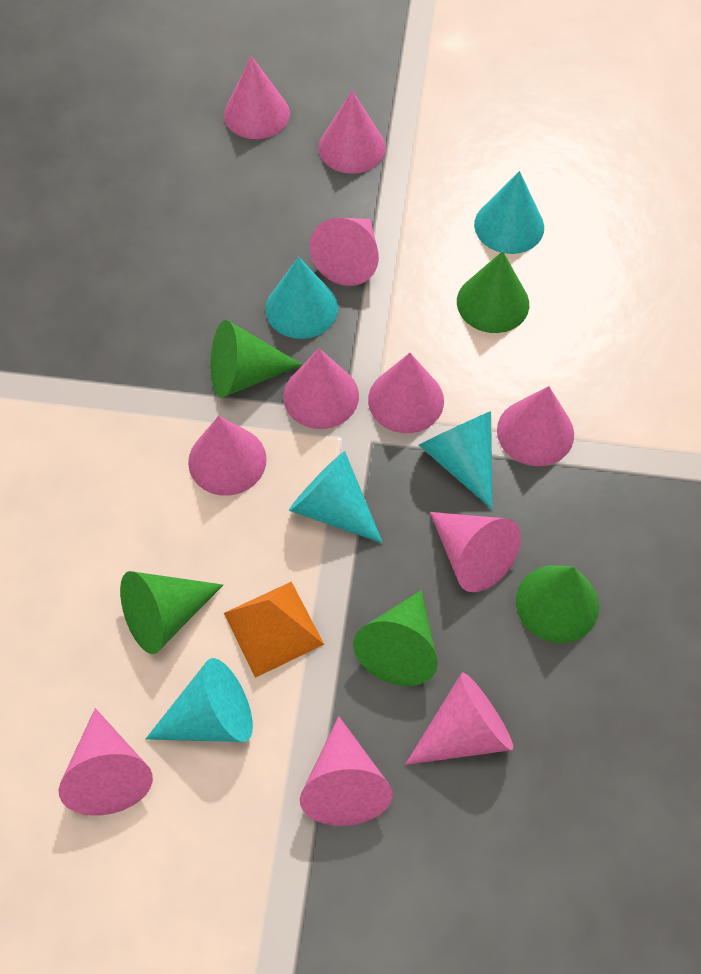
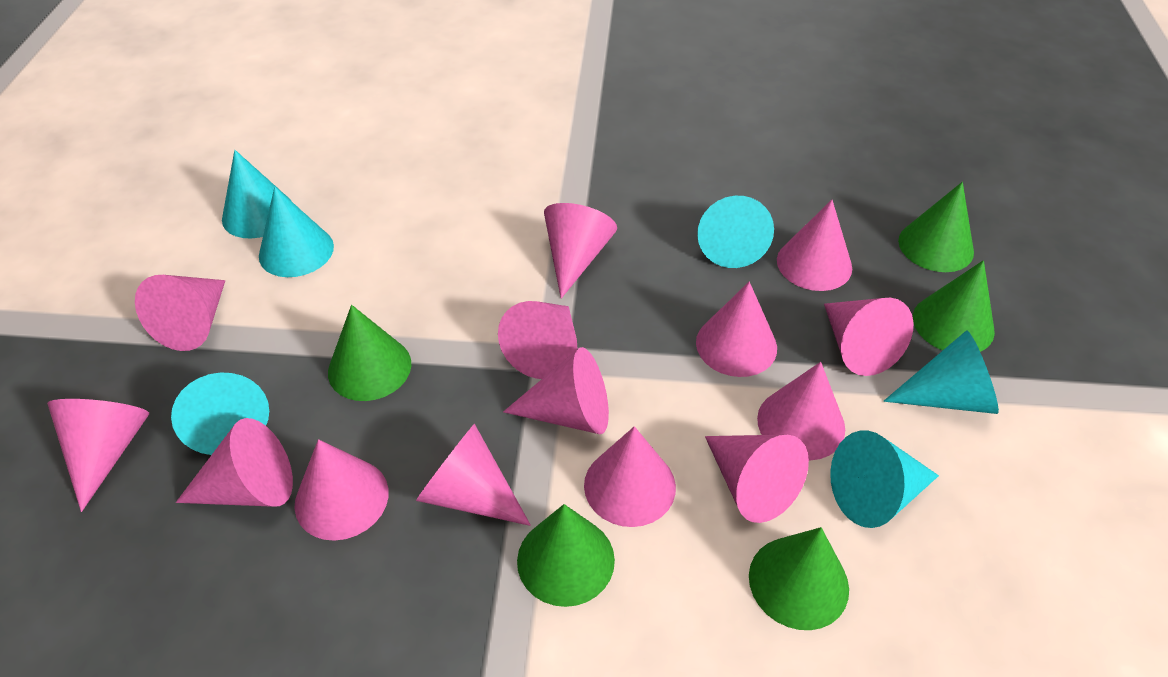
orange pyramid: 1 -> 0
pink cone: 11 -> 14
turquoise cone: 5 -> 6

